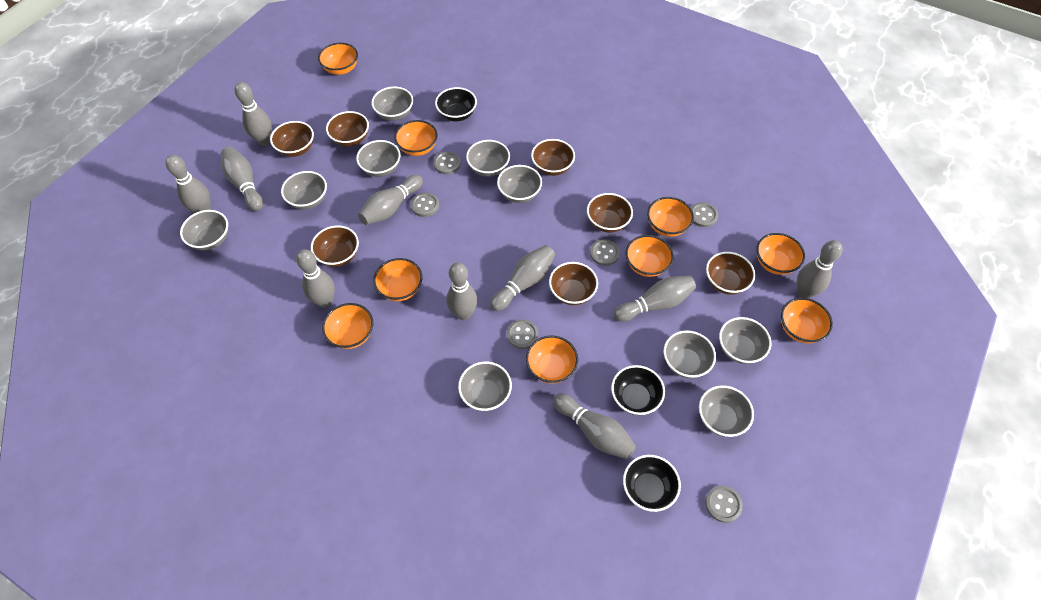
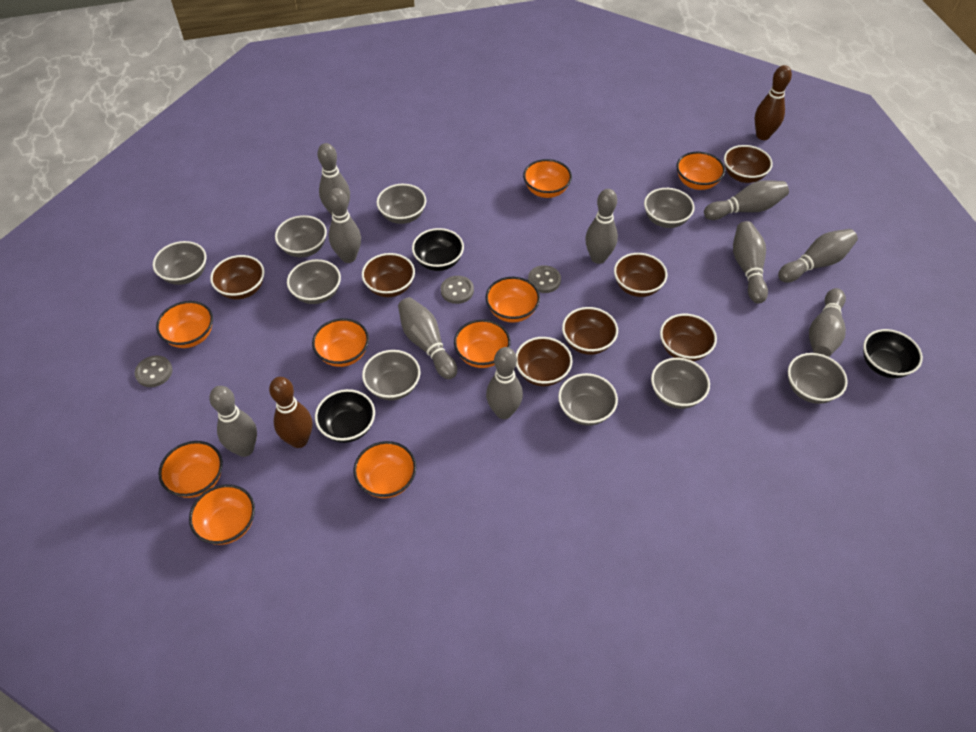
brown bowling pin: 0 -> 2
grey bowl: 10 -> 9
grey button: 6 -> 3

